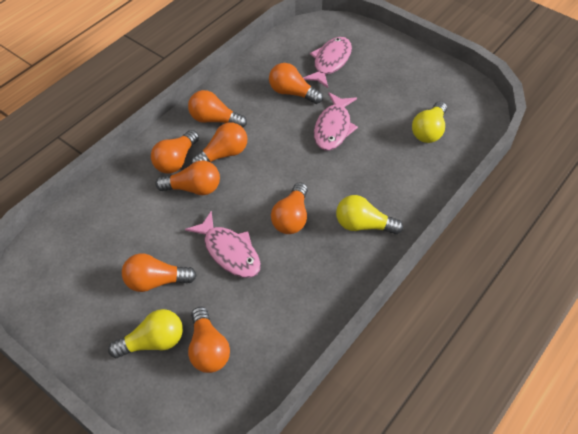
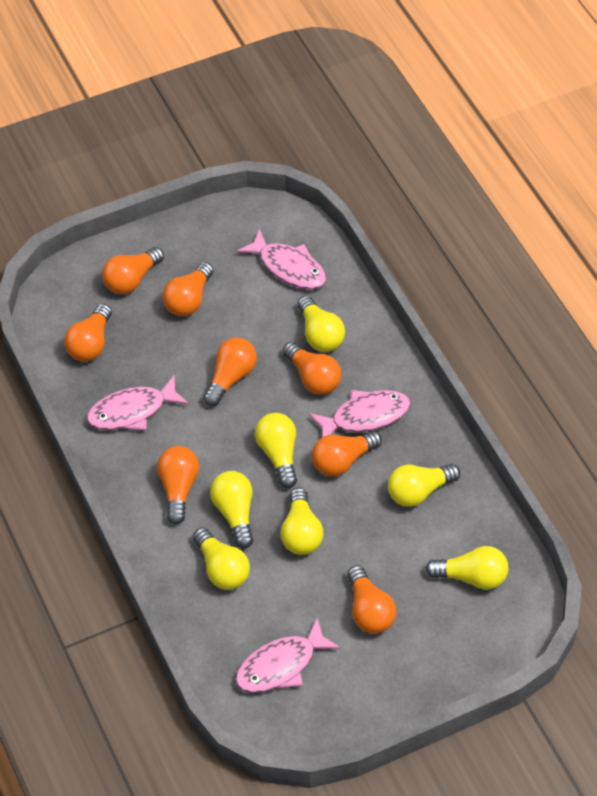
pink fish: 3 -> 4
yellow light bulb: 3 -> 7

